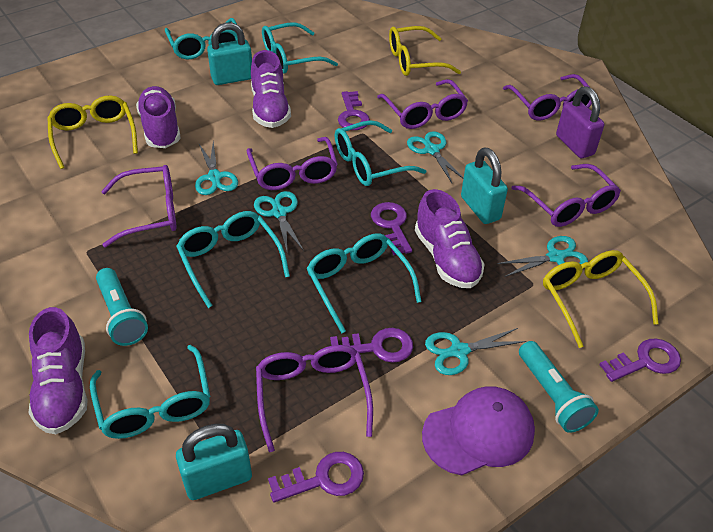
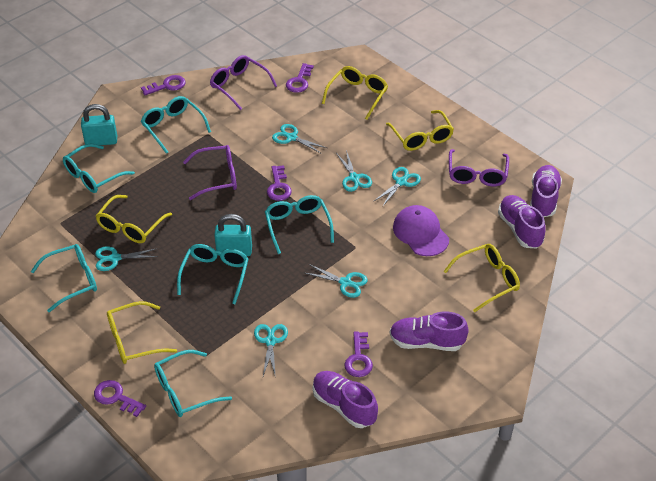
purple glasses: 6 -> 3
purple padlock: 1 -> 0
turquoise flashlight: 2 -> 0
turquoise padlock: 3 -> 2
turquoise scissors: 5 -> 6
yellow glasses: 3 -> 5

